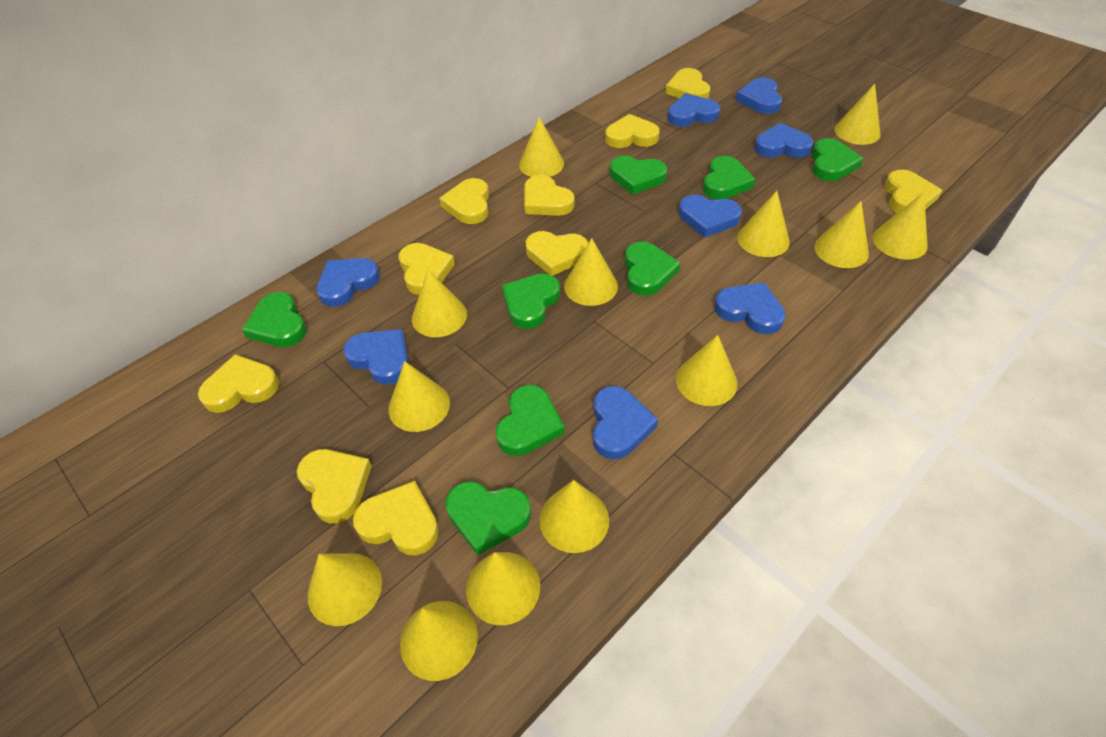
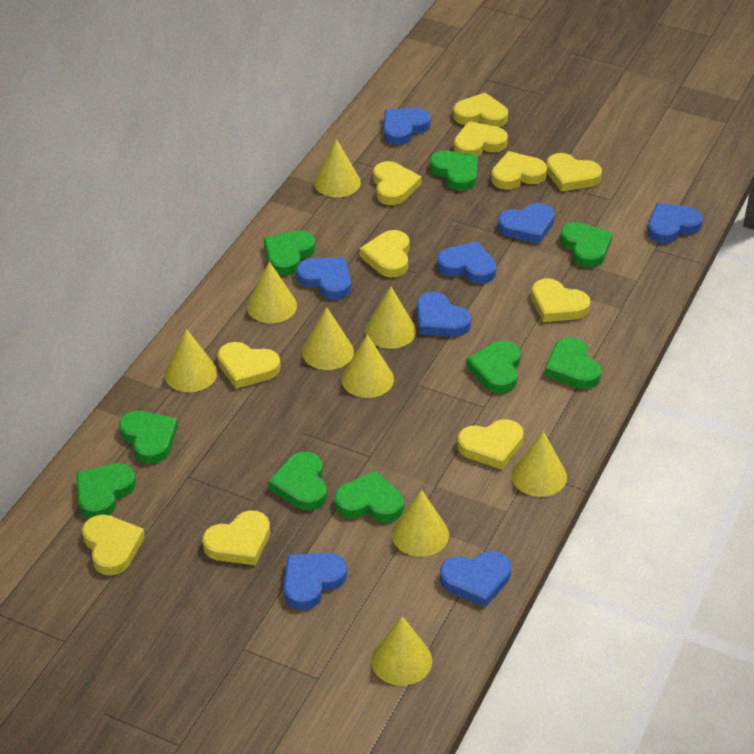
green heart: 8 -> 9
yellow cone: 13 -> 9
yellow heart: 10 -> 11

